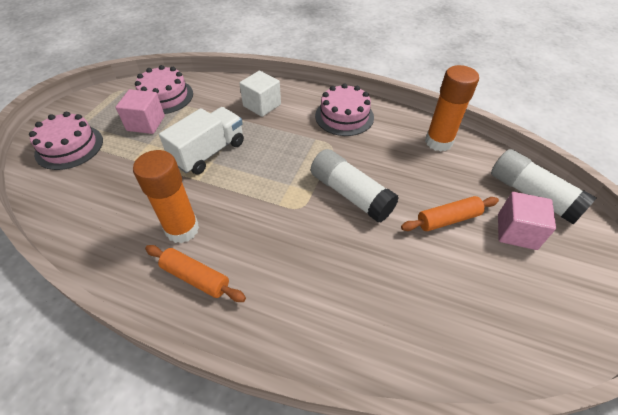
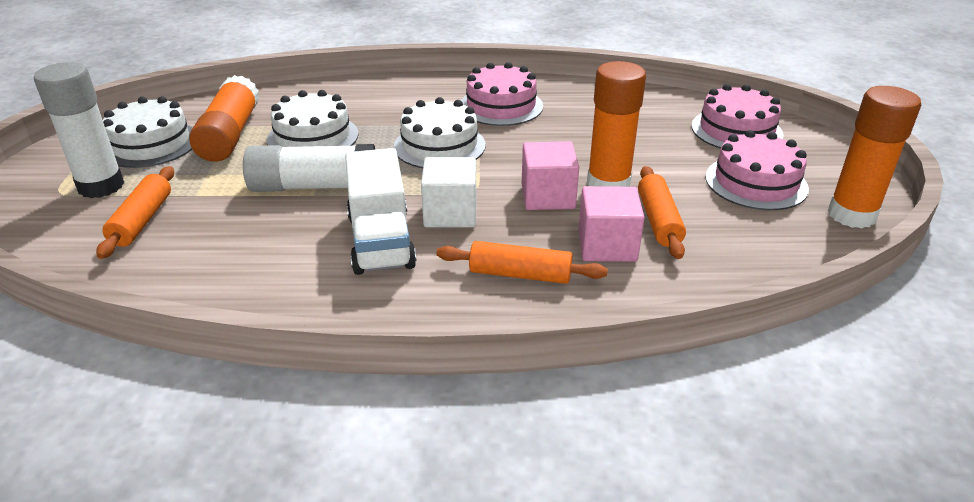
orange glue stick: 2 -> 3
orange rolling pin: 2 -> 3
white cake: 0 -> 3

